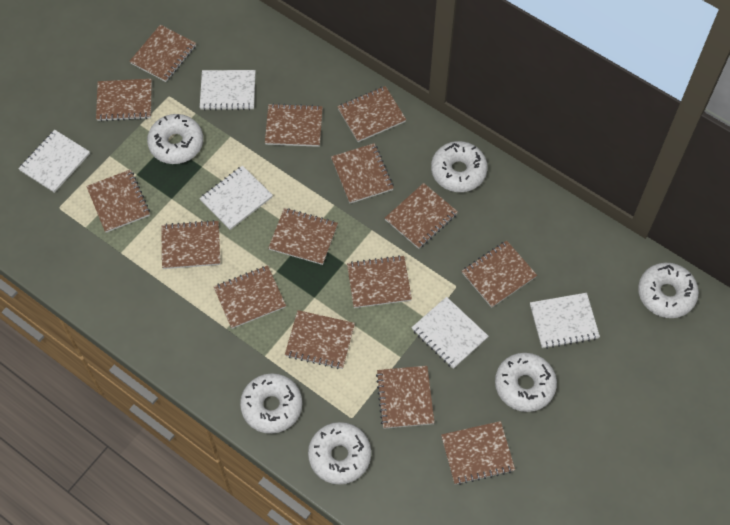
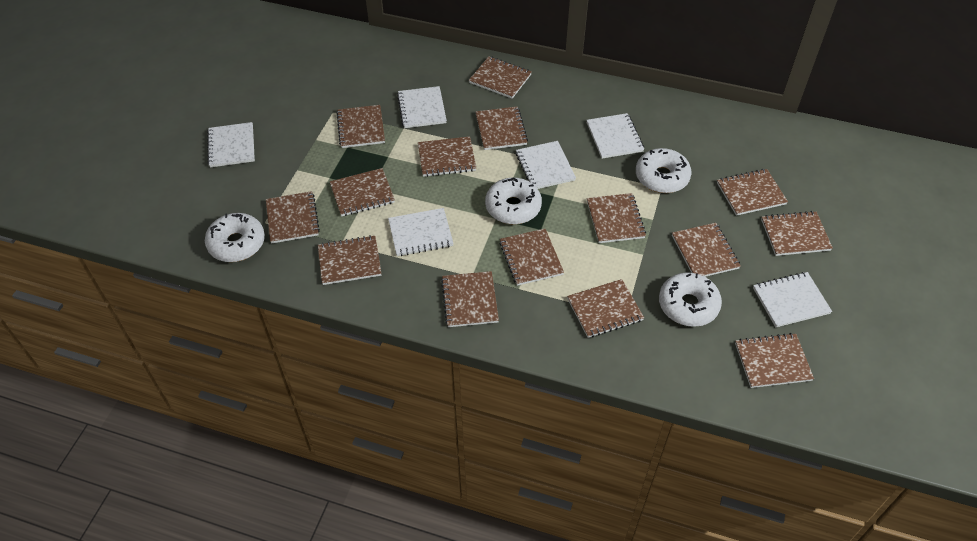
white donut: 6 -> 4
white notebook: 5 -> 6

